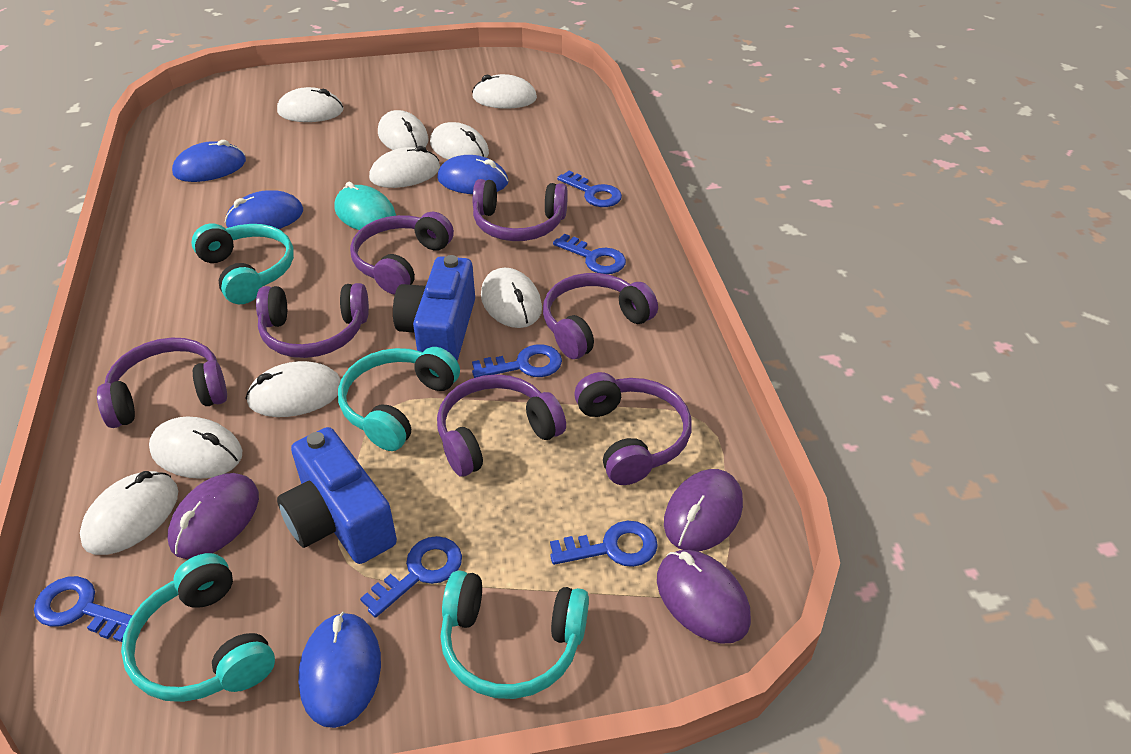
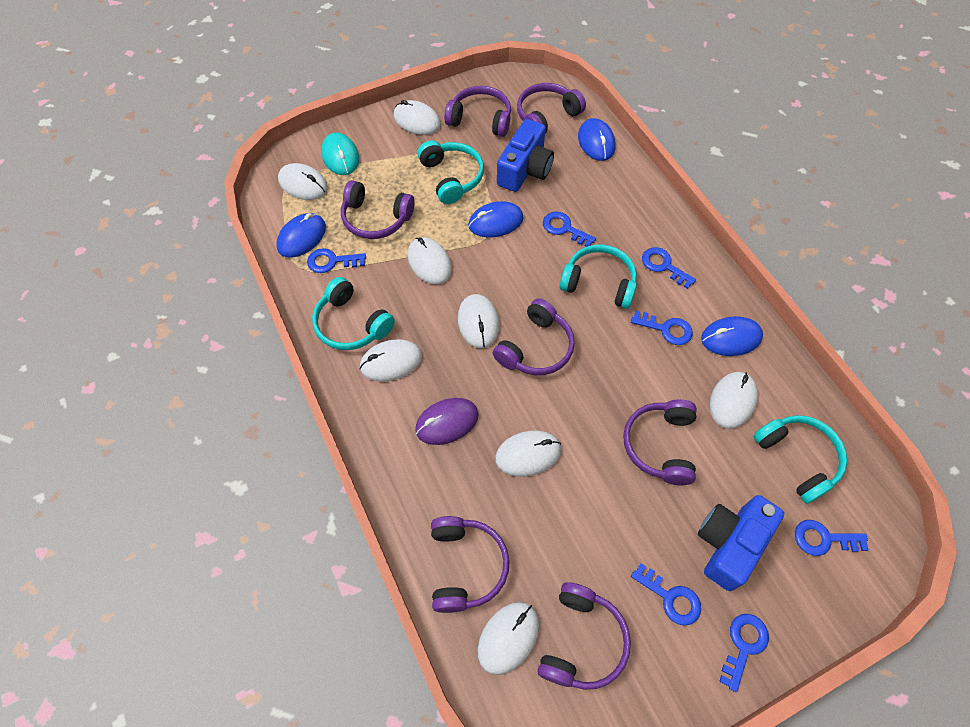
blue key: 6 -> 7
purple mouse: 3 -> 1
white mouse: 9 -> 8

